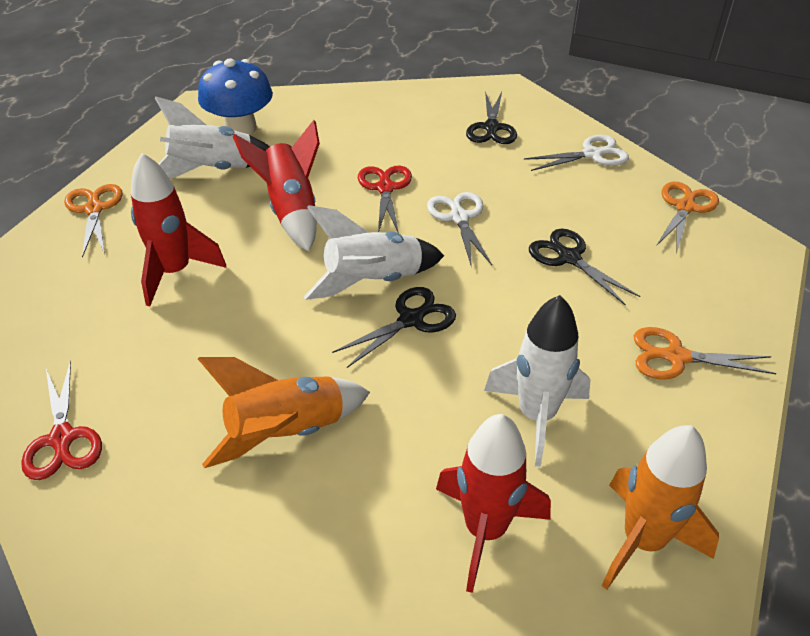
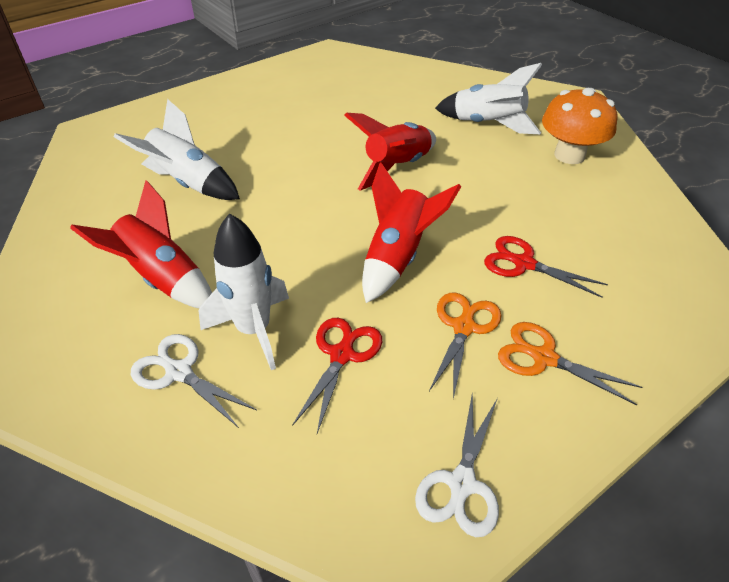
black scissors: 3 -> 0
blue mushroom: 1 -> 0
orange mushroom: 0 -> 1
orange rocket: 2 -> 0
orange scissors: 3 -> 2

